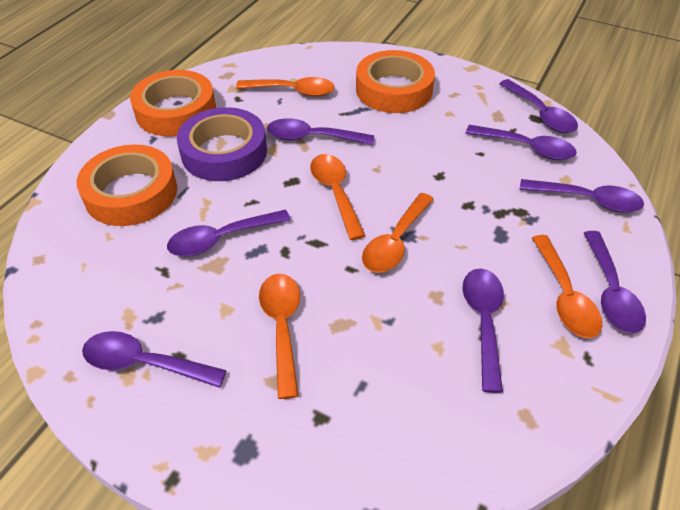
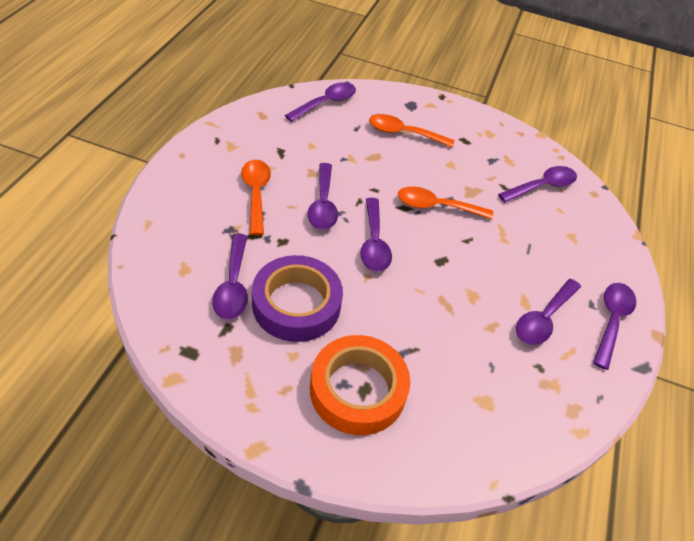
orange spoon: 5 -> 3
orange tape: 3 -> 1
purple spoon: 8 -> 7

